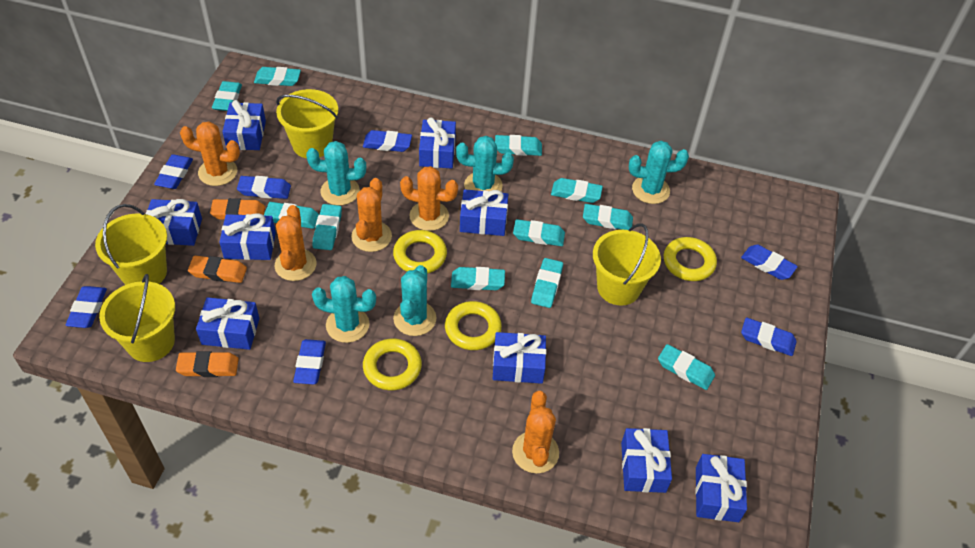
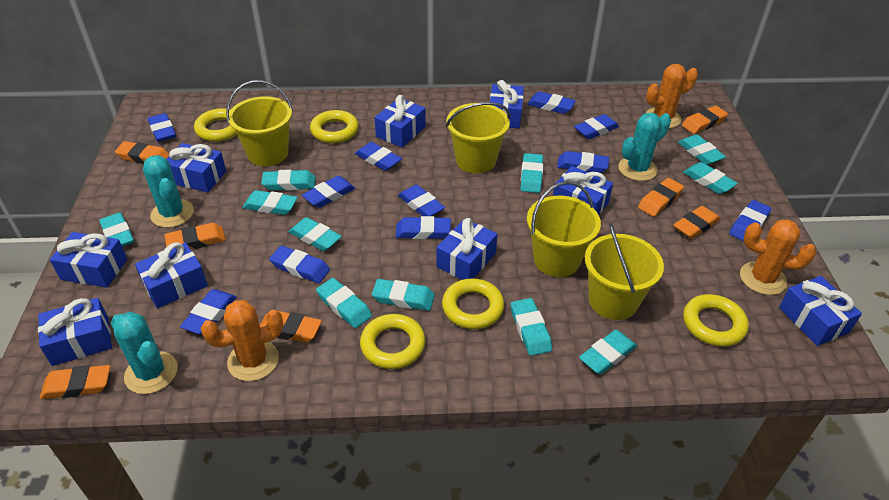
blue eraser: 7 -> 11
orange cactus: 5 -> 3
orange eraser: 3 -> 7
turquoise cactus: 5 -> 3
yellow ring: 4 -> 5

